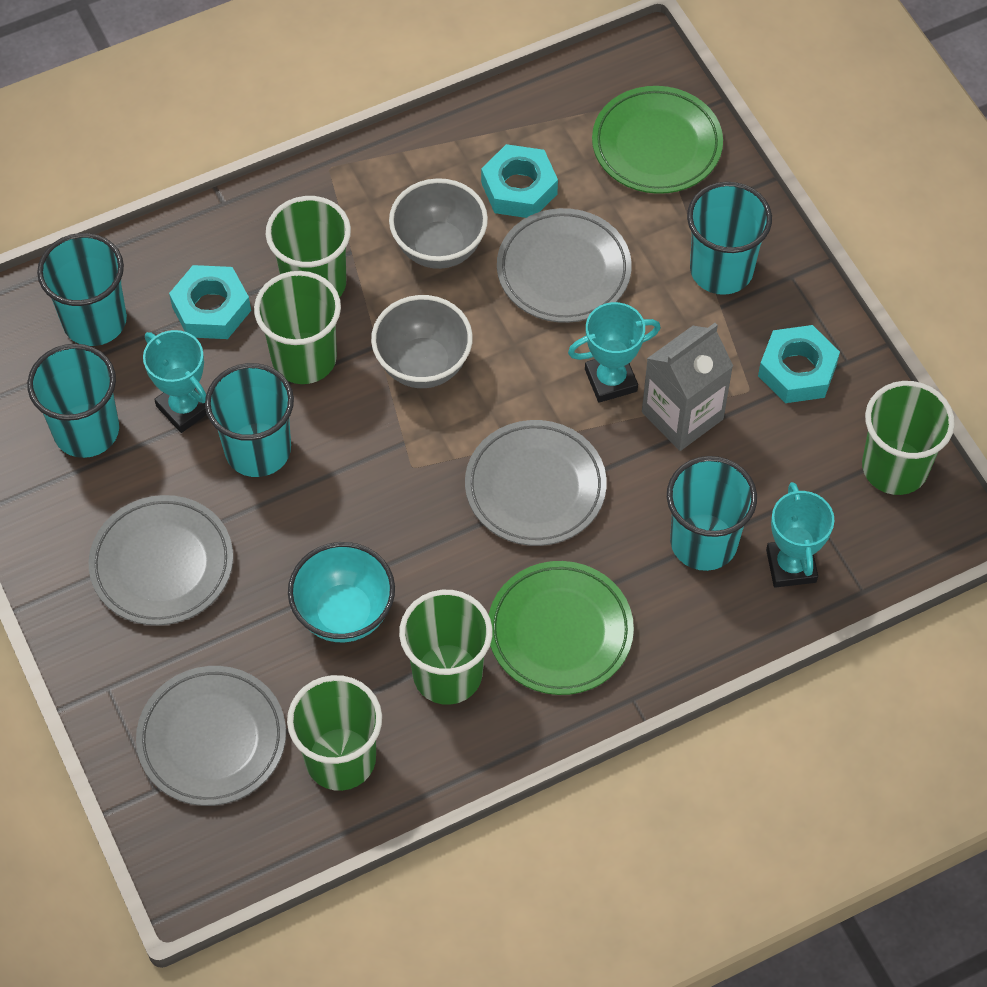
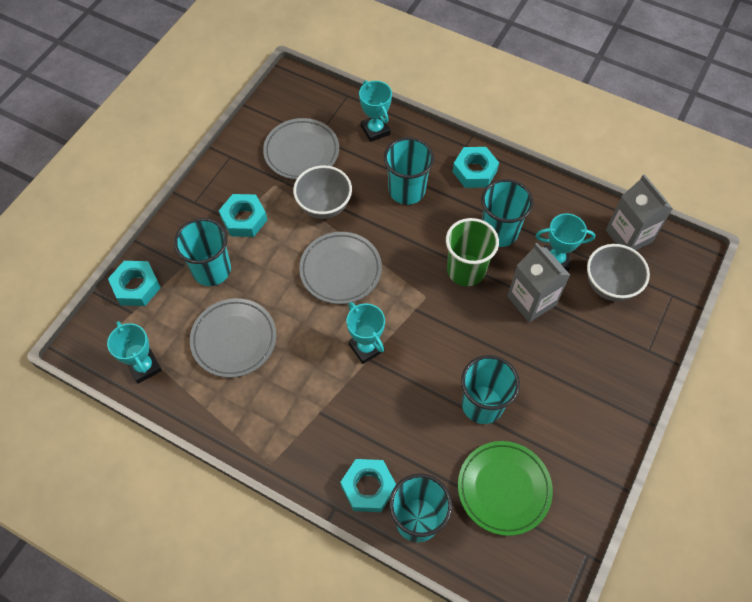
green cup: 5 -> 1
green plate: 2 -> 1
grey carton: 1 -> 2
grey plate: 4 -> 3
turquoise bowl: 1 -> 0
turquoise nut: 3 -> 4
turquoise trophy: 3 -> 4

